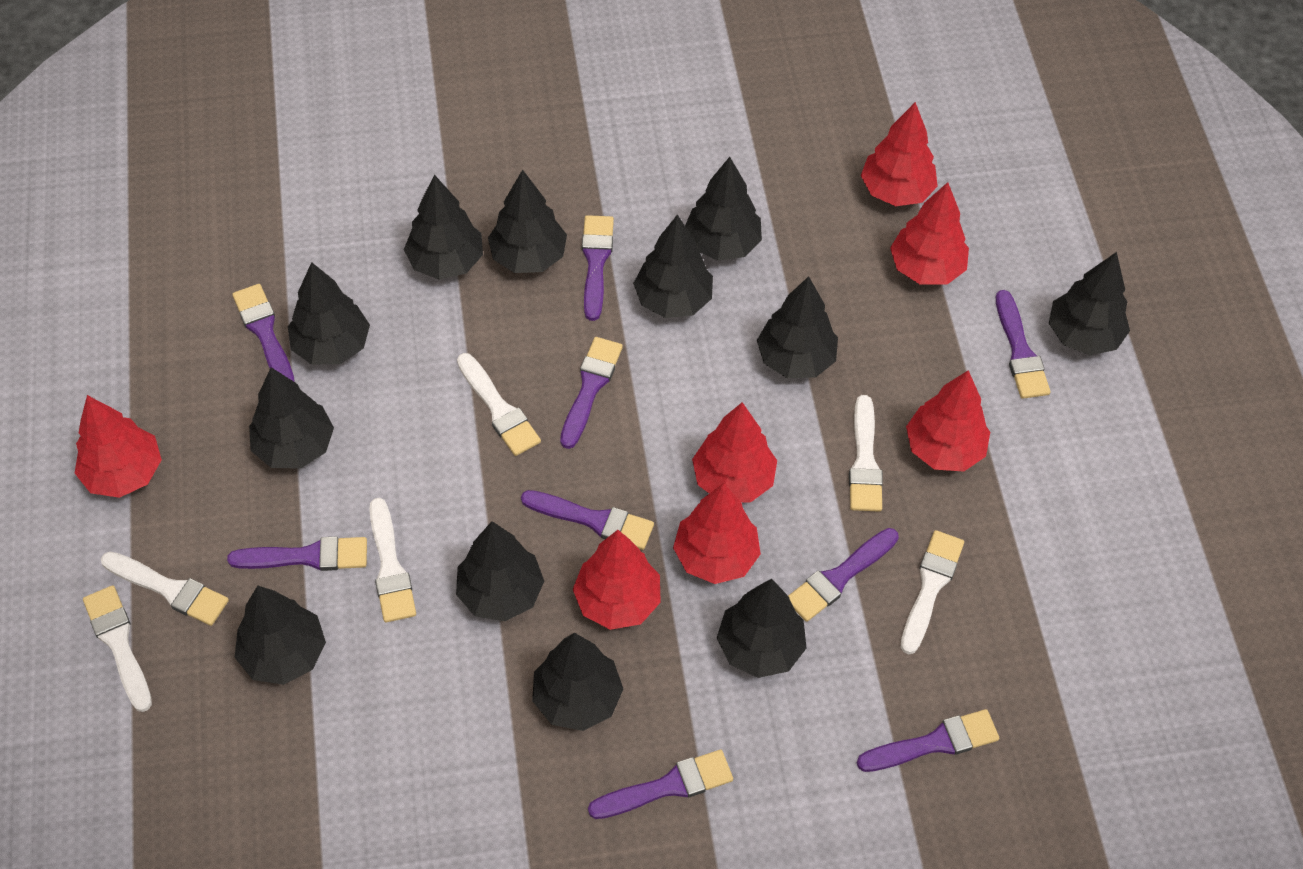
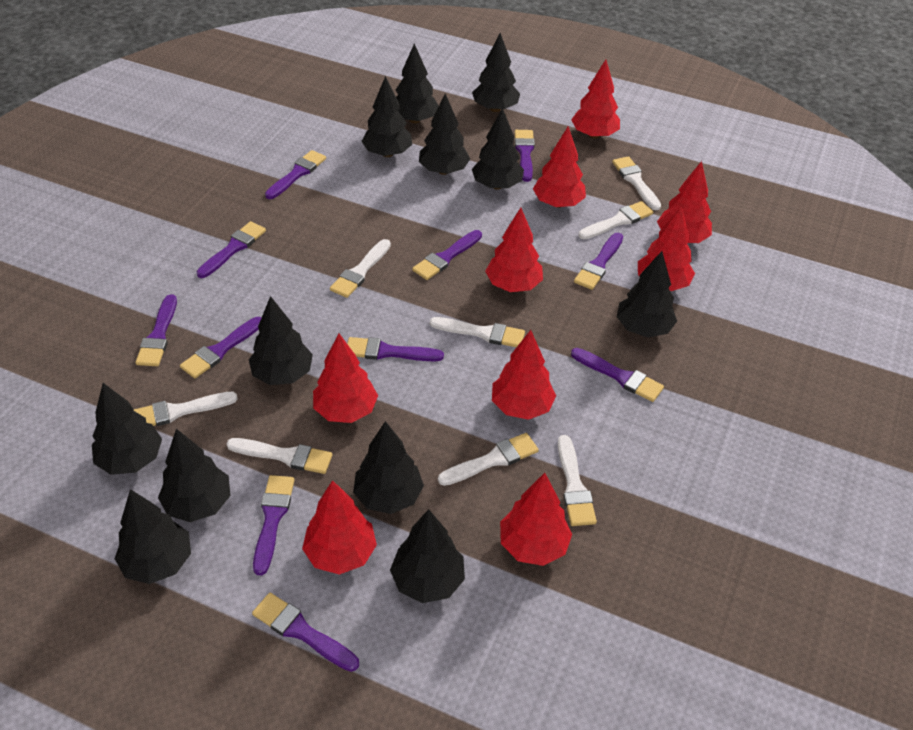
purple brush: 9 -> 11
red tree: 7 -> 9
white brush: 6 -> 8

